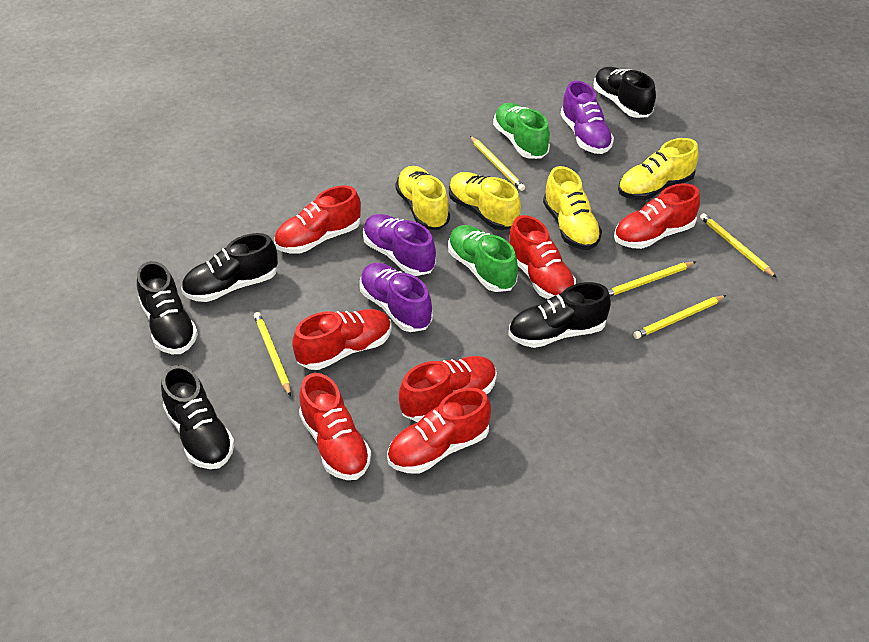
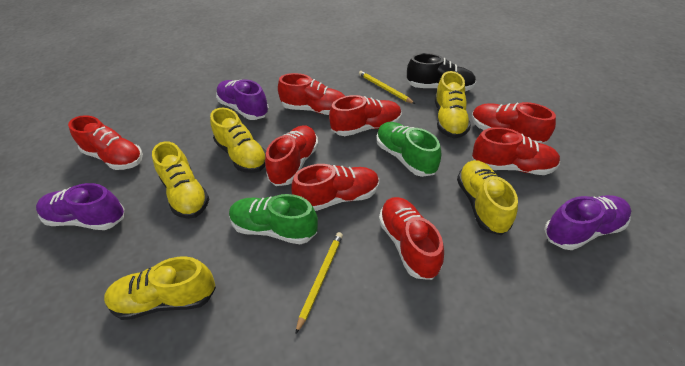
black shoe: 5 -> 1
red shoe: 7 -> 8
yellow pencil: 5 -> 2
yellow shoe: 4 -> 5

